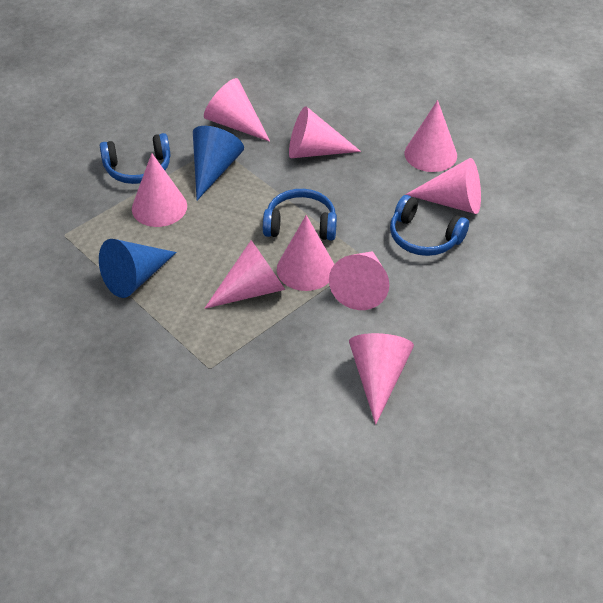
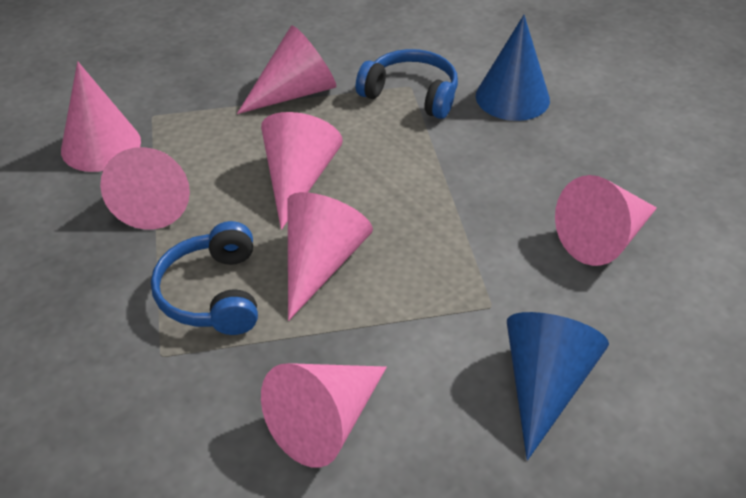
blue headphones: 3 -> 2
pink cone: 9 -> 7

